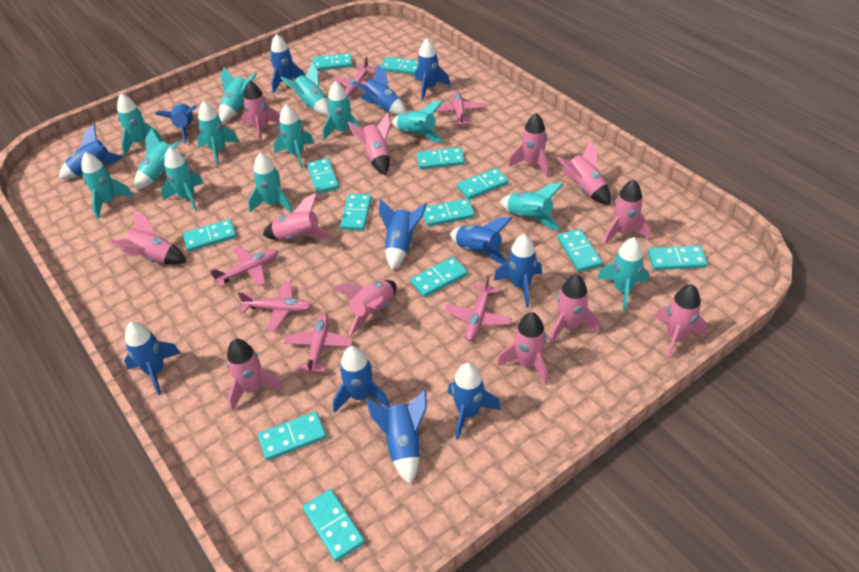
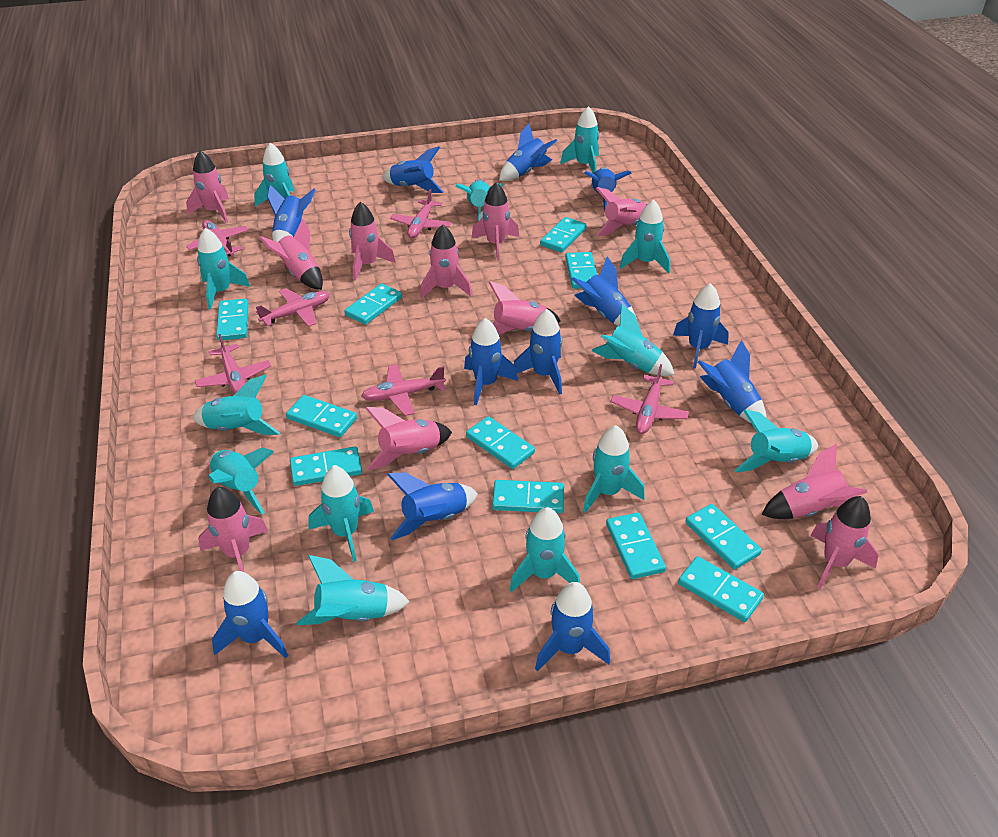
pink rocket: 12 -> 11
turquoise domino: 13 -> 11

